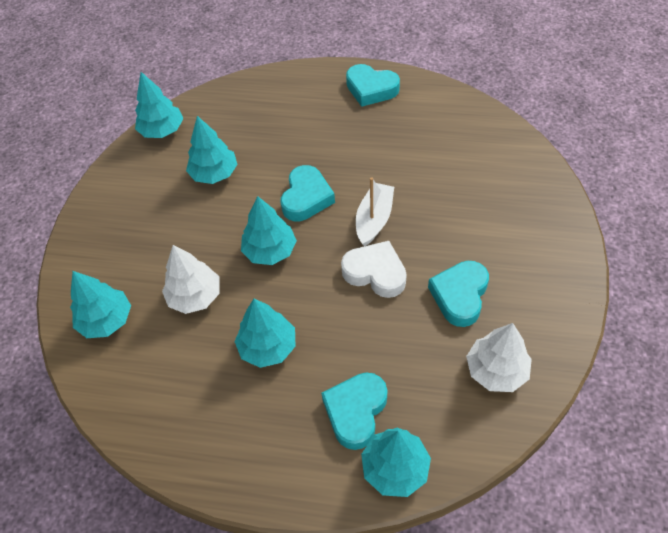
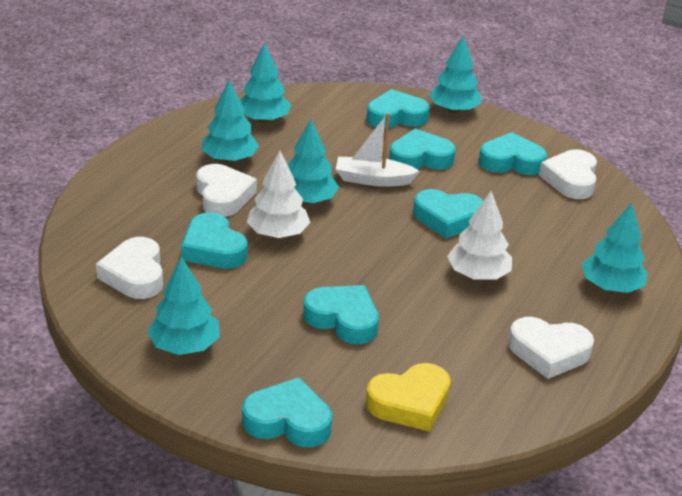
turquoise heart: 4 -> 7
white heart: 1 -> 4
yellow heart: 0 -> 1

